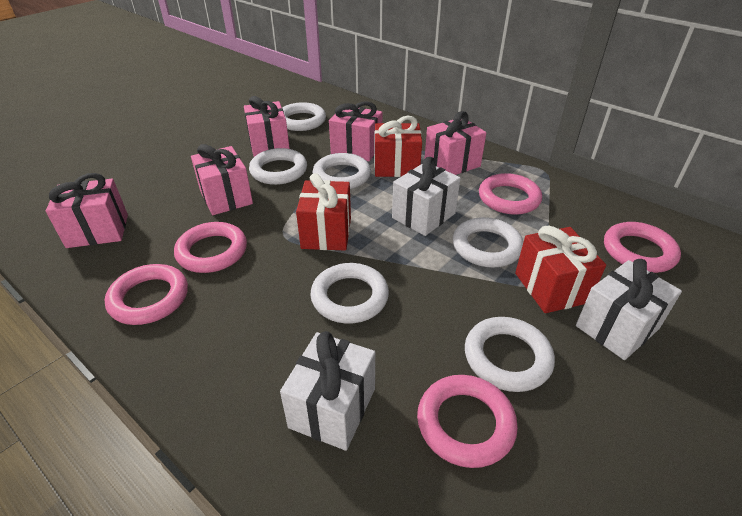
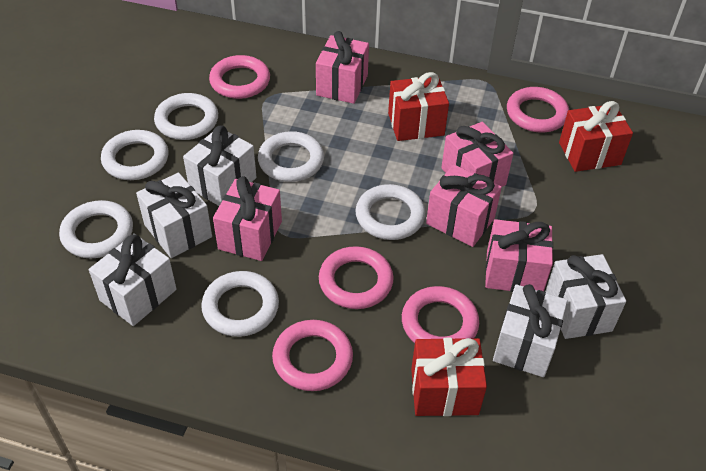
white gift: 3 -> 5

